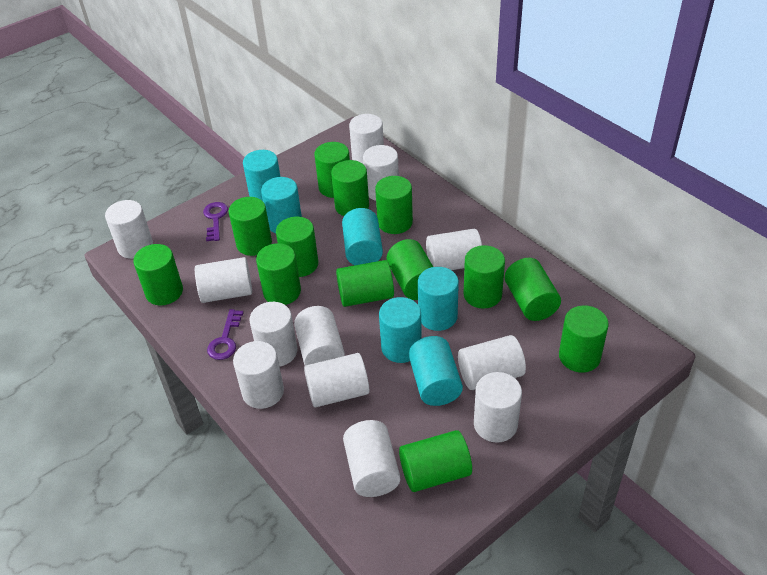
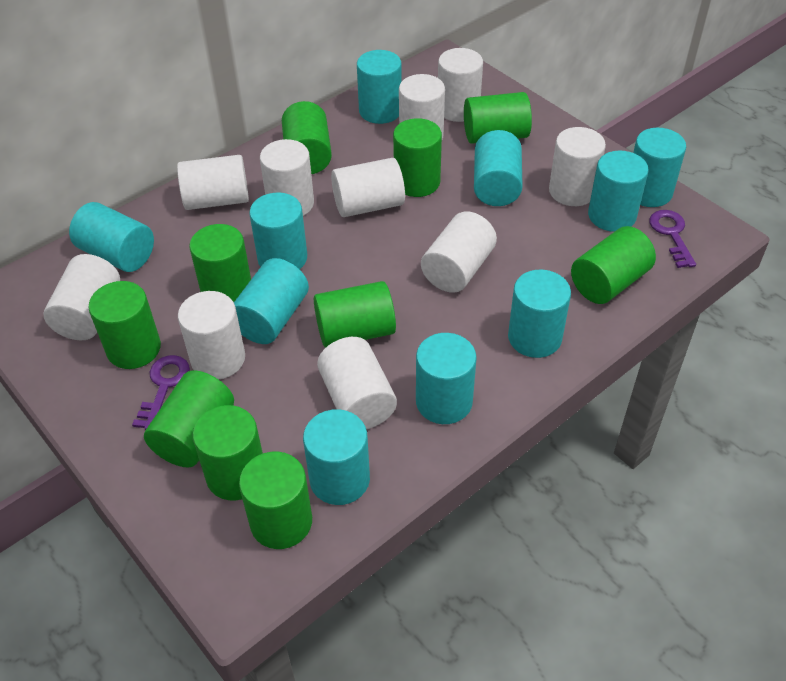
green cylinder: 13 -> 10
turquoise cylinder: 6 -> 10
white cylinder: 12 -> 10

